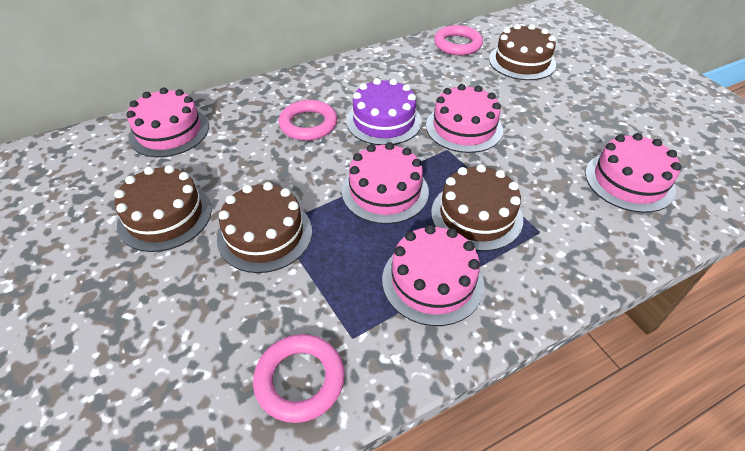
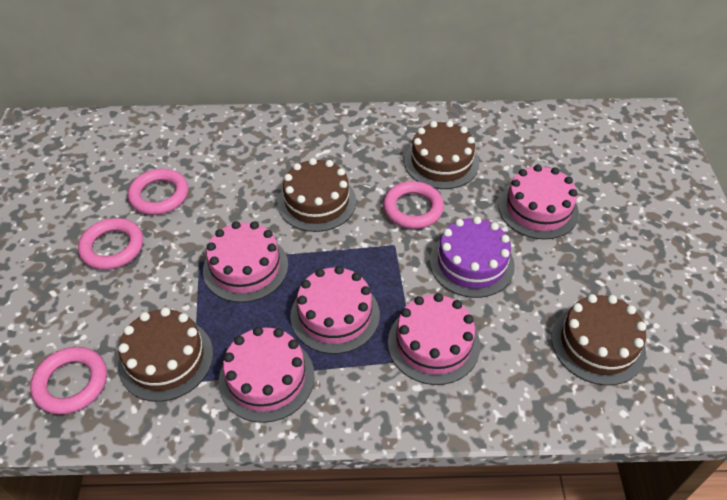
pink ring: 3 -> 4

